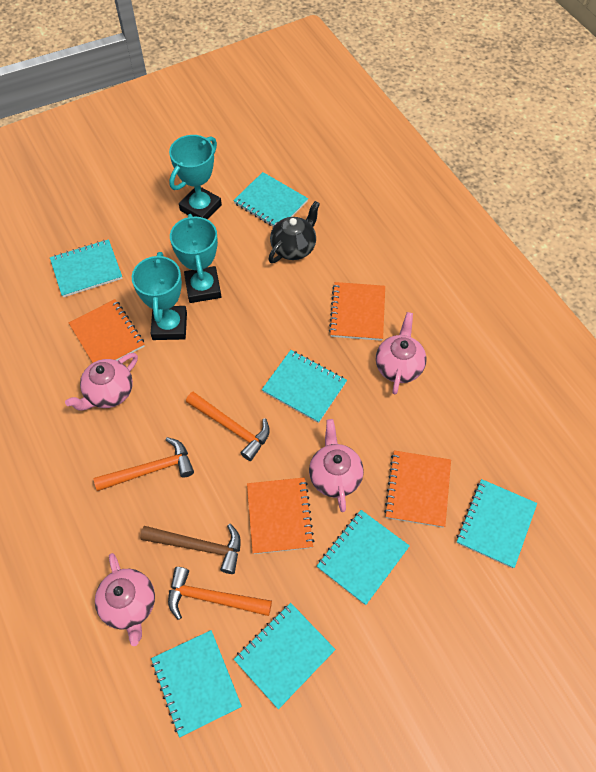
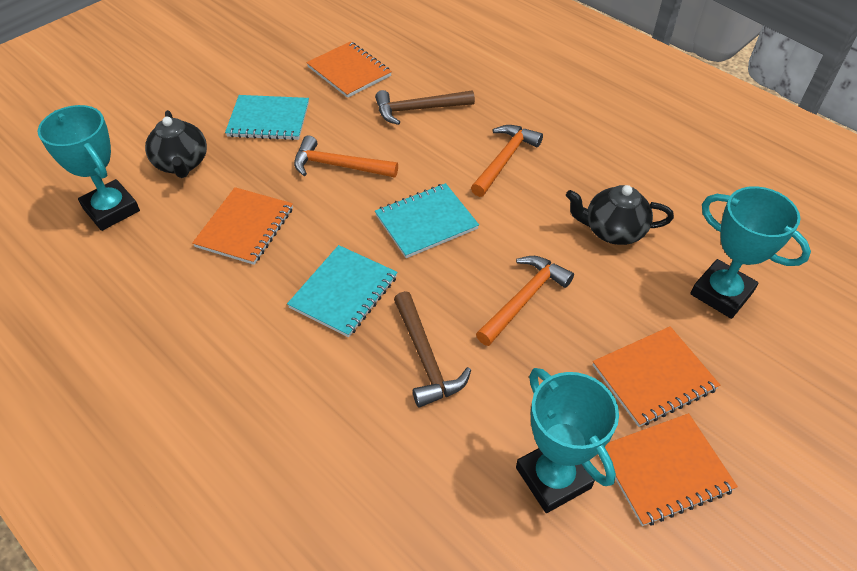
black teapot: 1 -> 2
brown hammer: 1 -> 2
pink teapot: 4 -> 0
turquoise notebook: 7 -> 3

